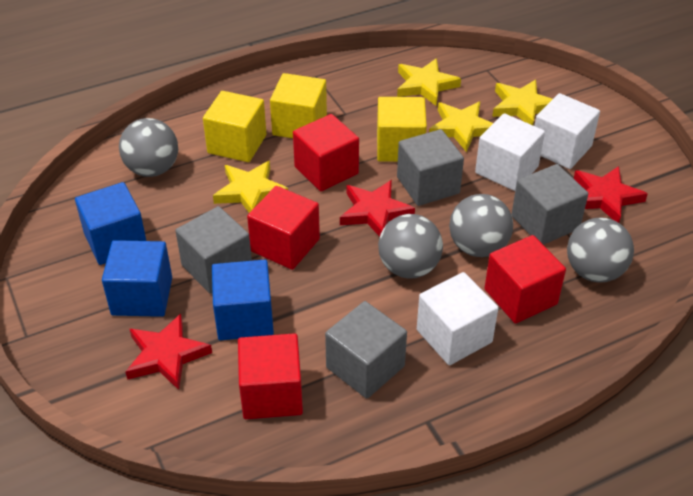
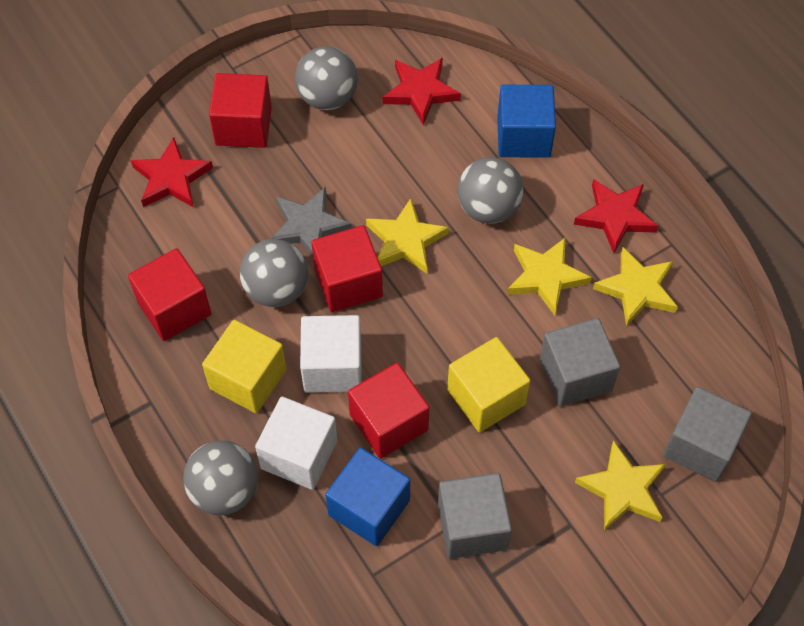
blue cube: 3 -> 2
grey cube: 4 -> 3
grey star: 0 -> 1
white cube: 3 -> 2
yellow cube: 3 -> 2

